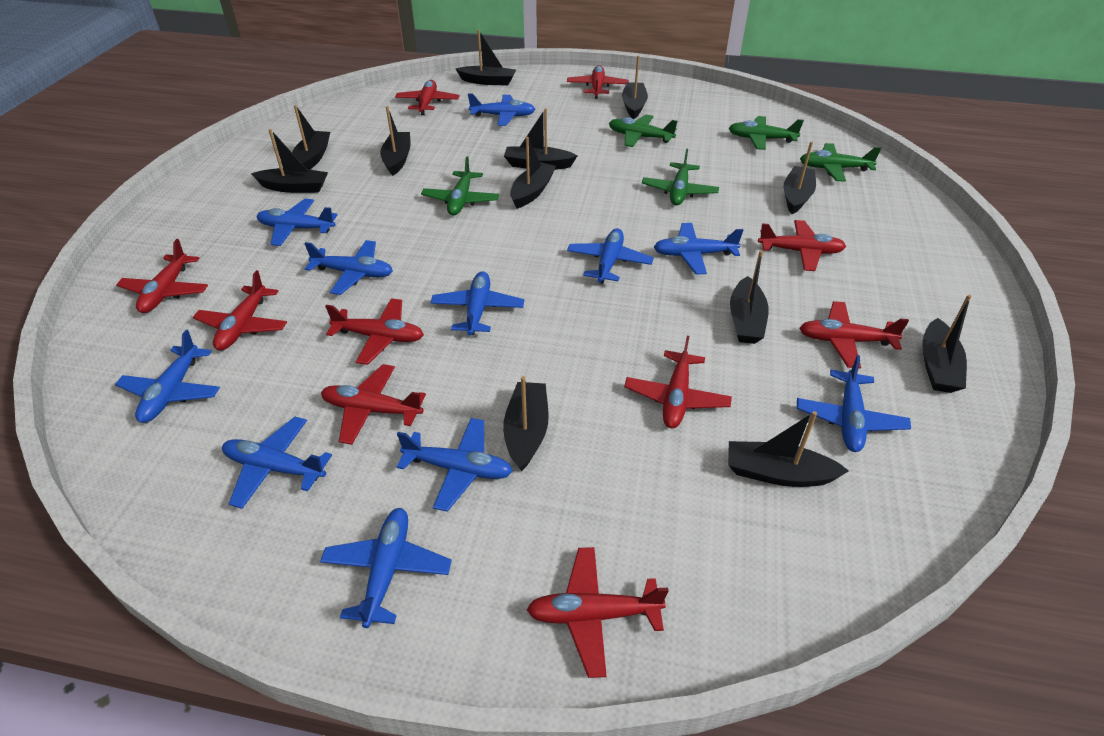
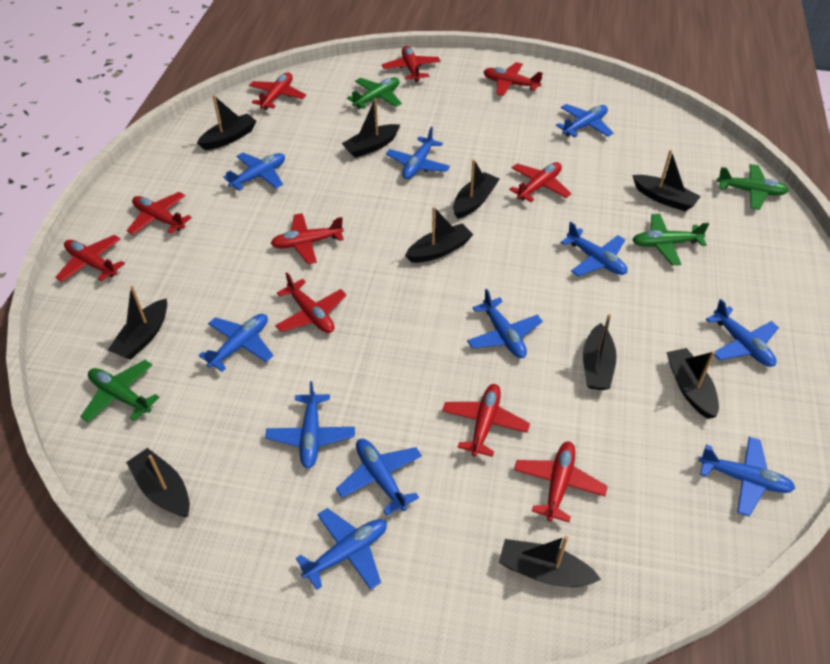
black boat: 12 -> 10
green plane: 5 -> 4

